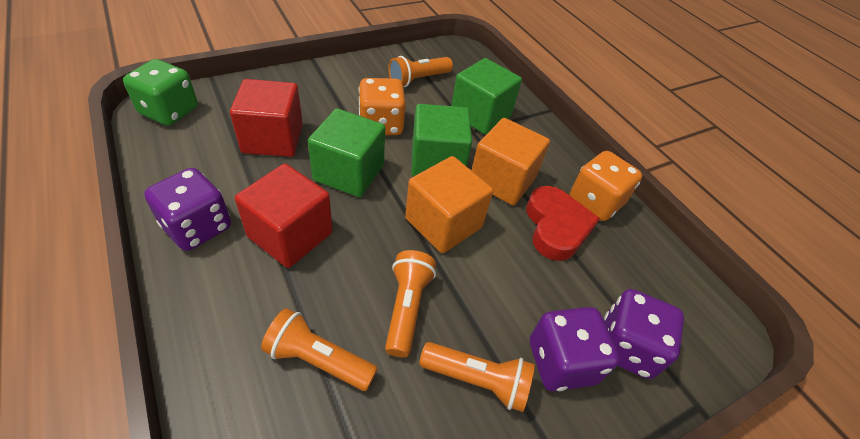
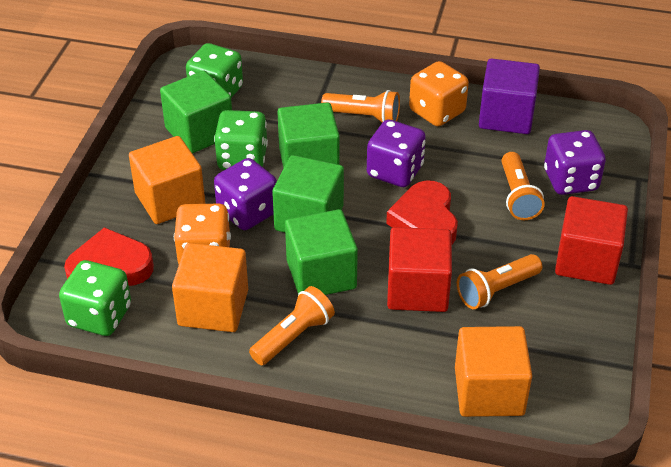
green cube: 3 -> 4
green dice: 1 -> 3
orange cube: 2 -> 3
purple cube: 0 -> 1
red heart: 1 -> 2

